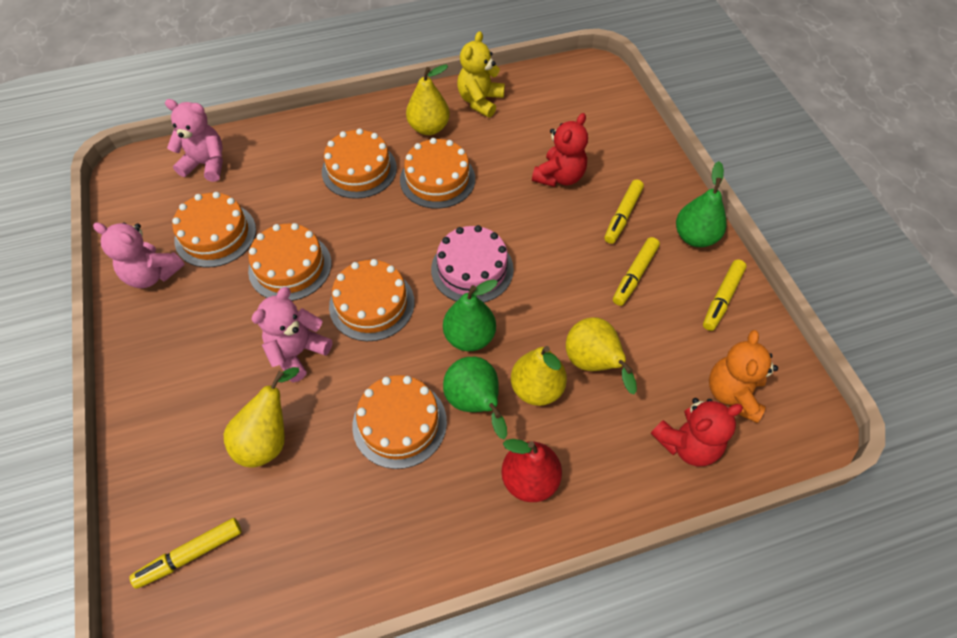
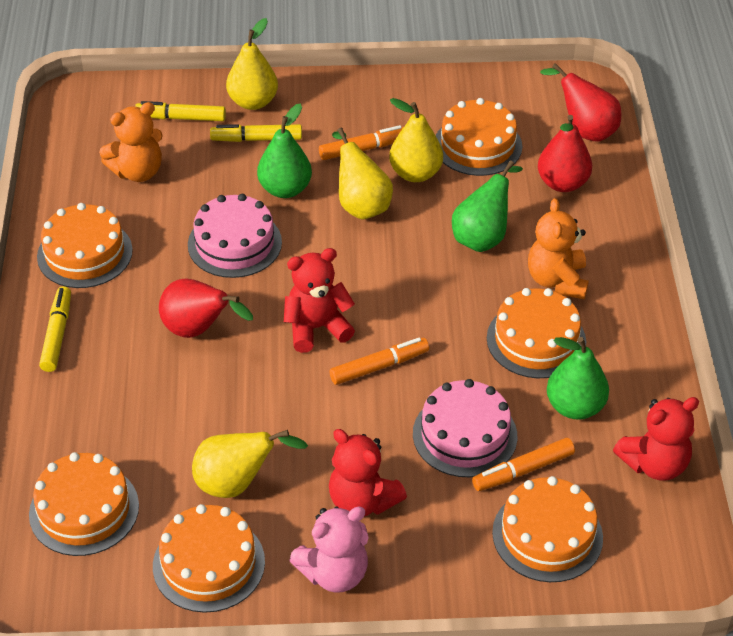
orange marker: 0 -> 3
orange teddy bear: 1 -> 2
pink cake: 1 -> 2
pink teddy bear: 3 -> 1
red pear: 1 -> 3
red teddy bear: 2 -> 3
yellow marker: 4 -> 3
yellow teddy bear: 1 -> 0

